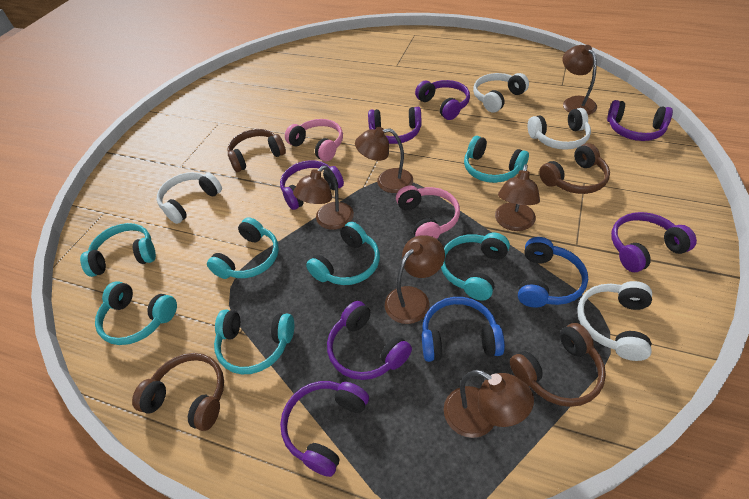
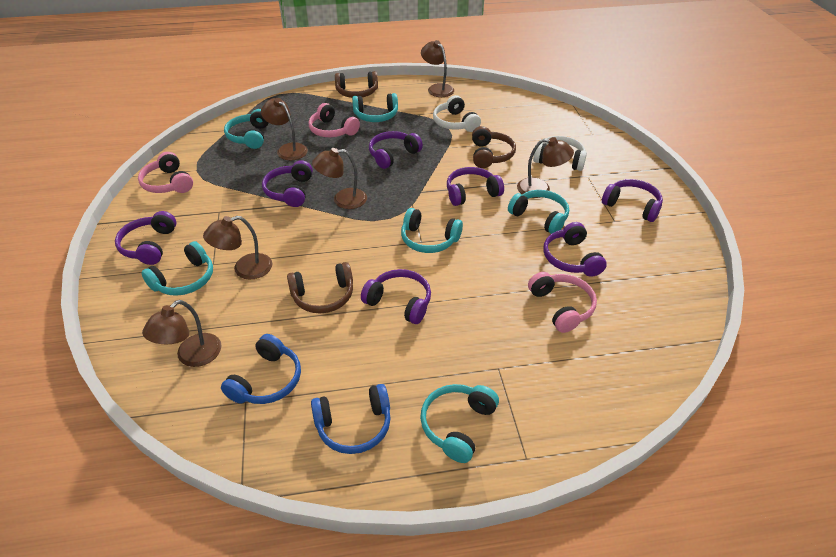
brown headphones: 4 -> 3
pink headphones: 2 -> 3
turquoise headphones: 7 -> 6
white headphones: 4 -> 2

